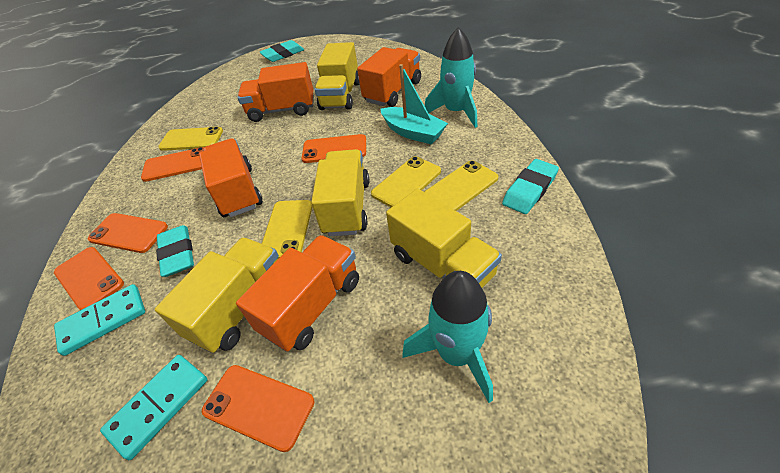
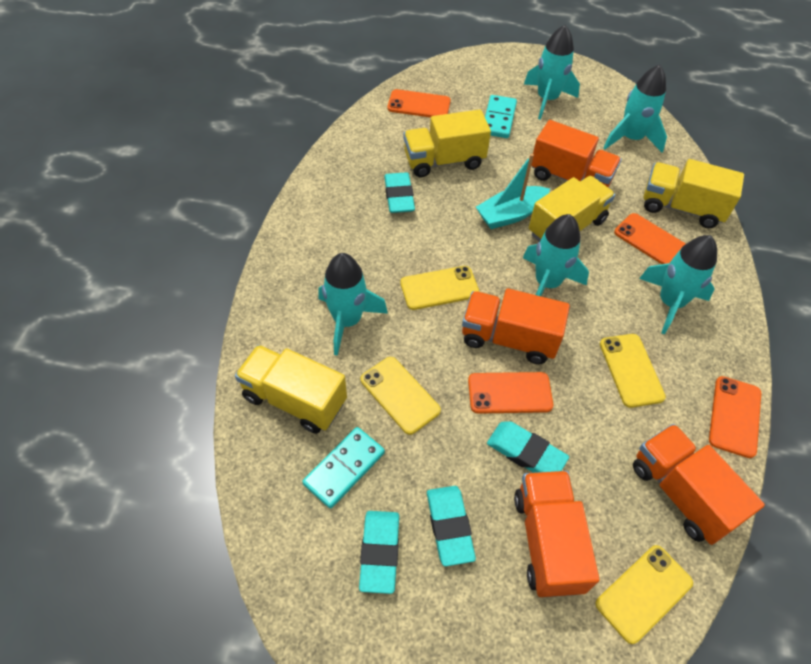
orange phone: 5 -> 4
turquoise eraser: 3 -> 4
turquoise rocket: 2 -> 5

